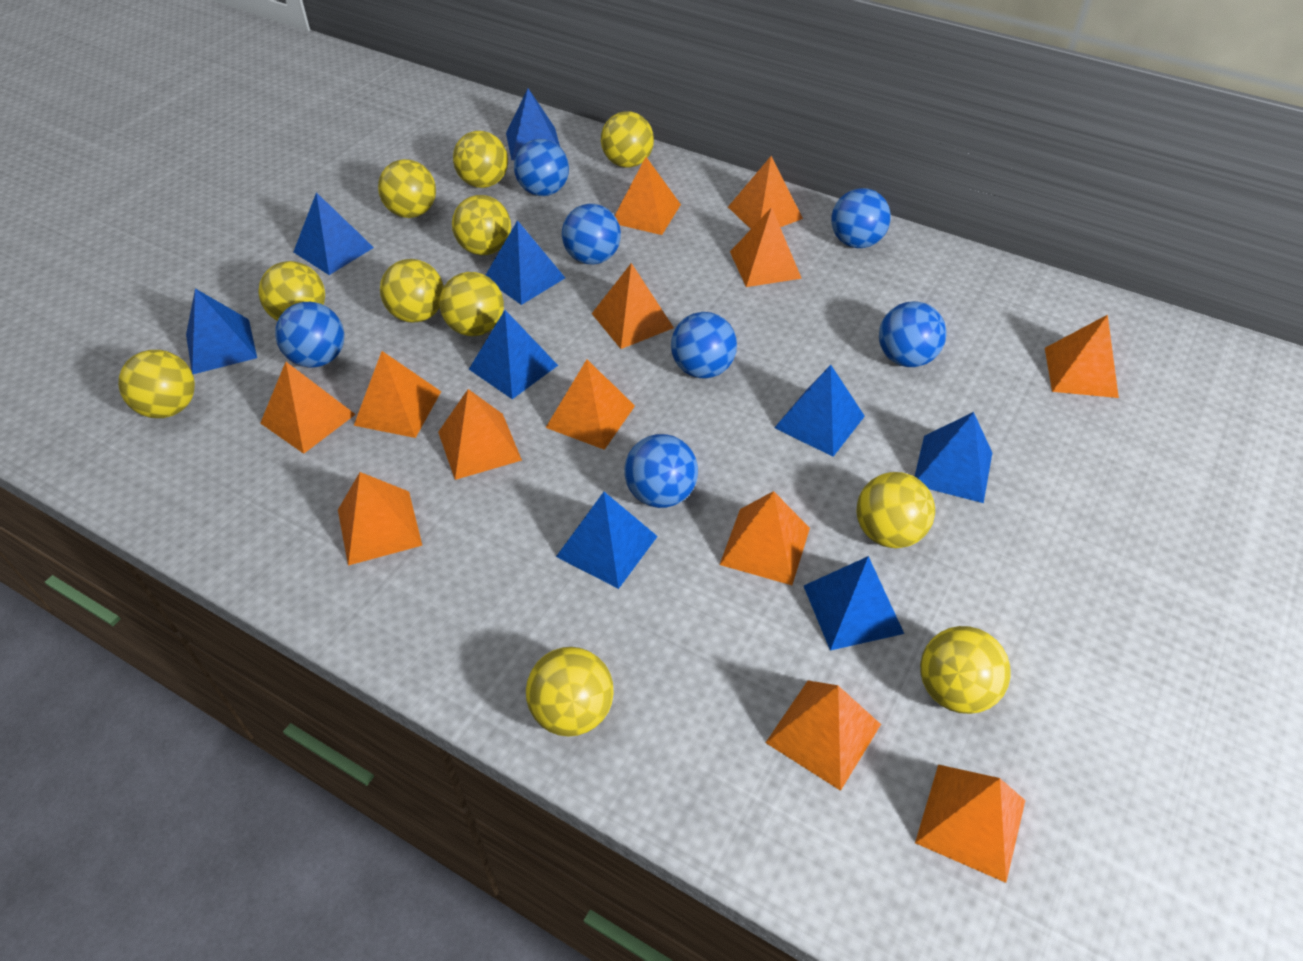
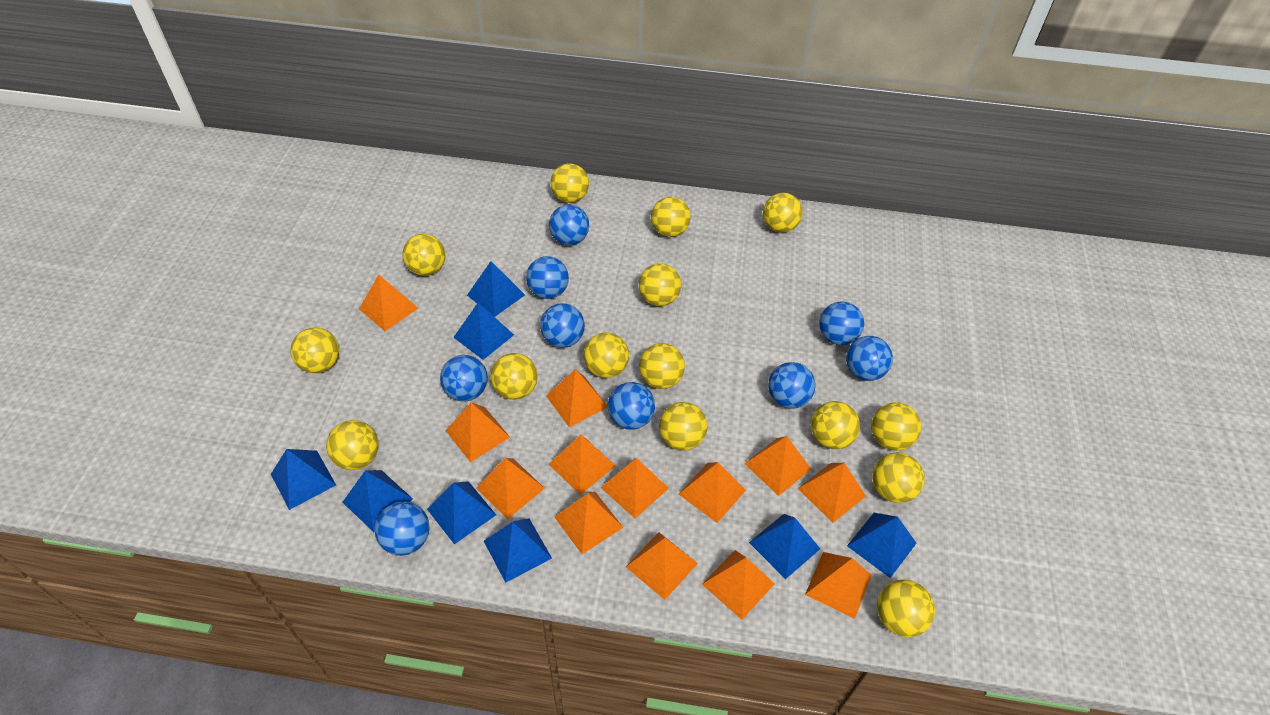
blue ball: 7 -> 9
blue pyramid: 9 -> 8
yellow ball: 11 -> 15

